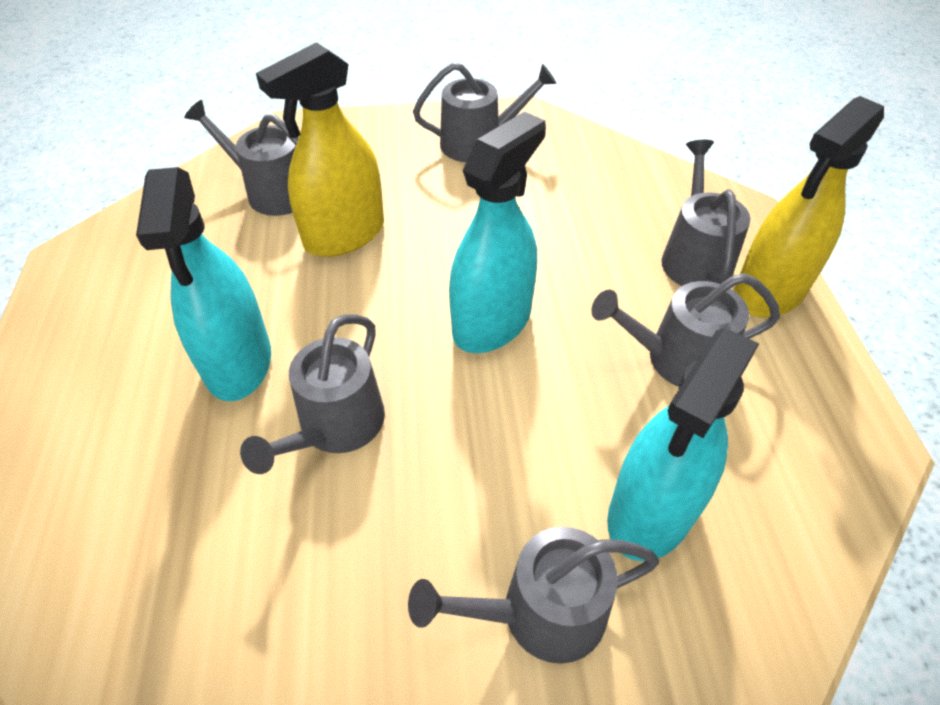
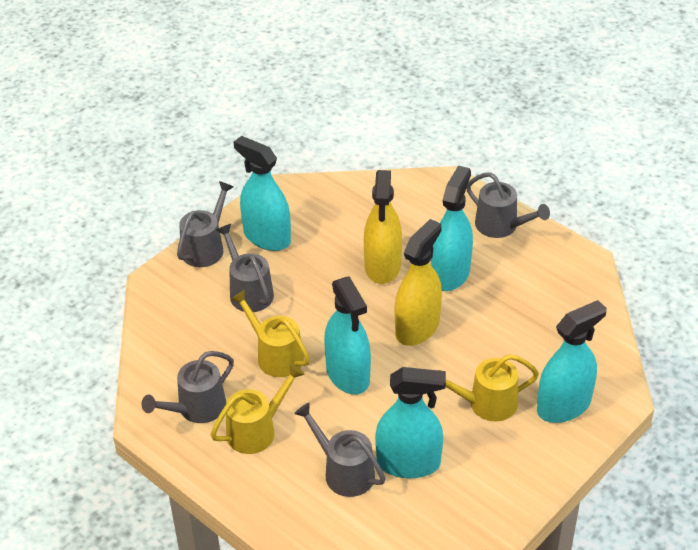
grey watering can: 6 -> 5
turquoise spray bottle: 3 -> 5
yellow watering can: 0 -> 3

